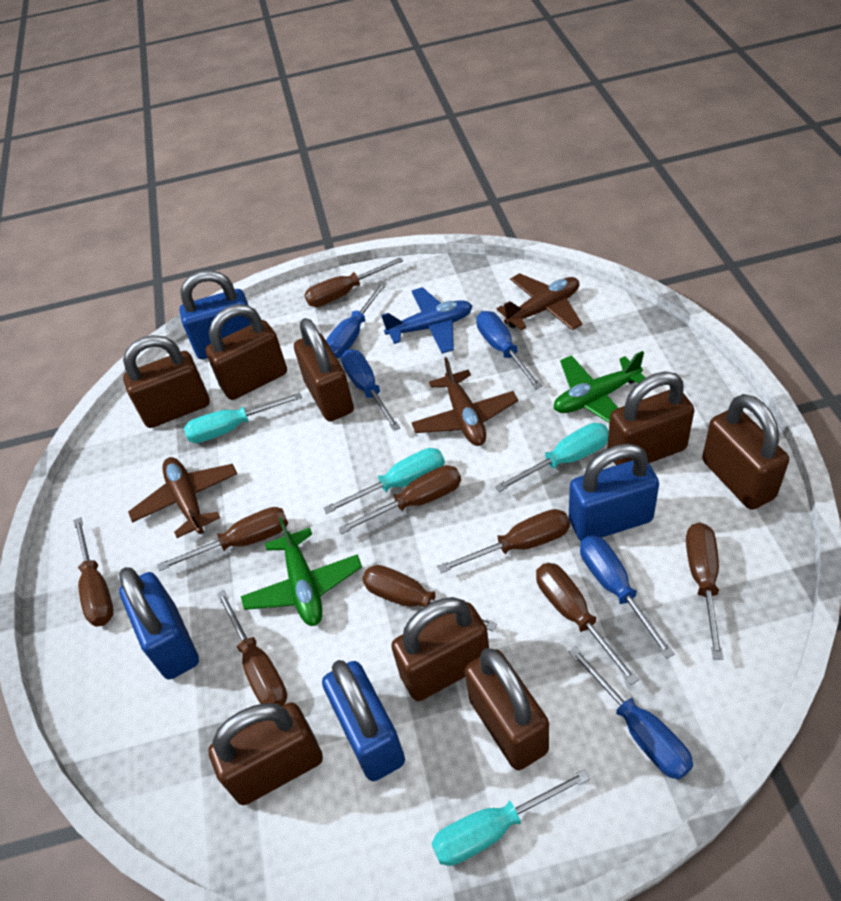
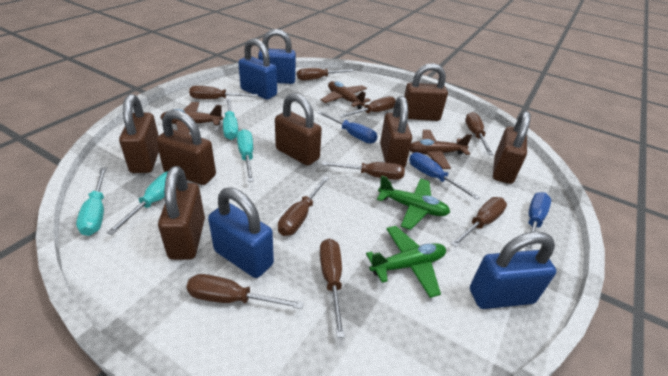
blue plane: 1 -> 0
blue screwdriver: 5 -> 3
brown padlock: 8 -> 7

